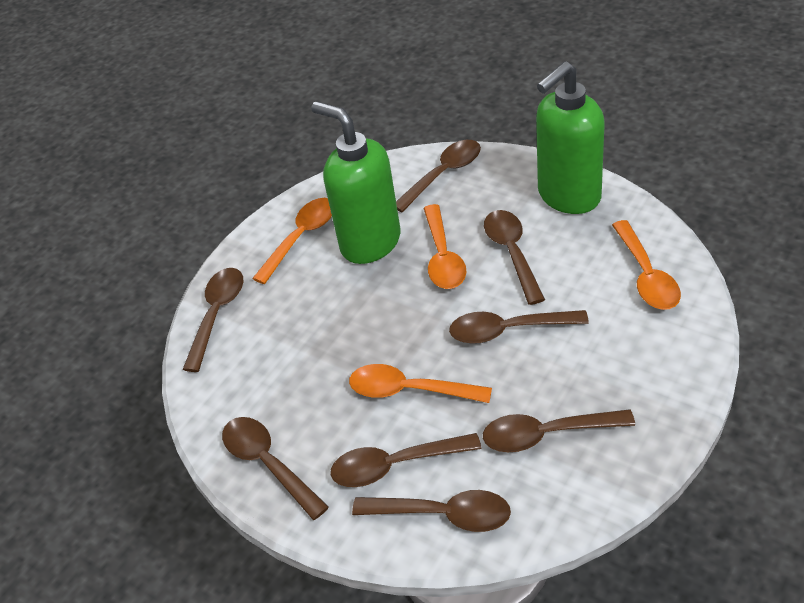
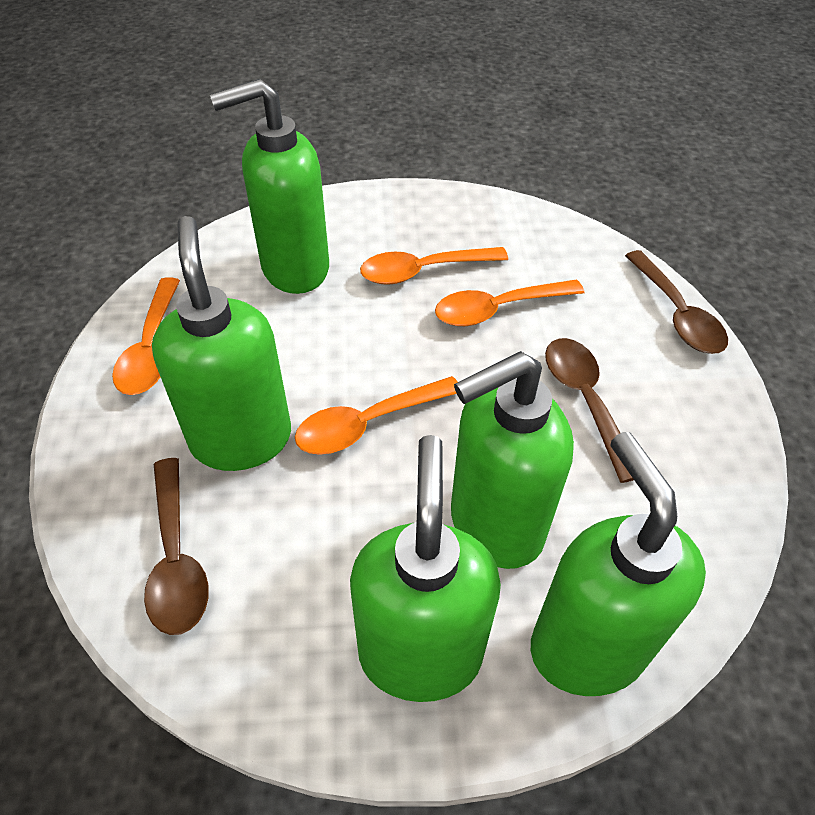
brown spoon: 8 -> 3
green soap dispenser: 2 -> 5

